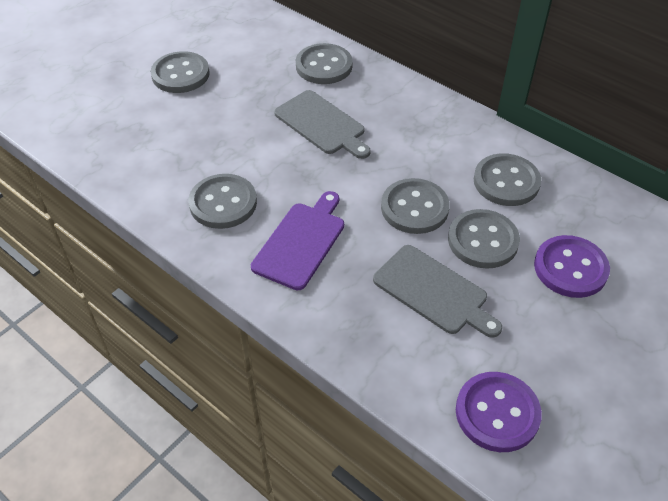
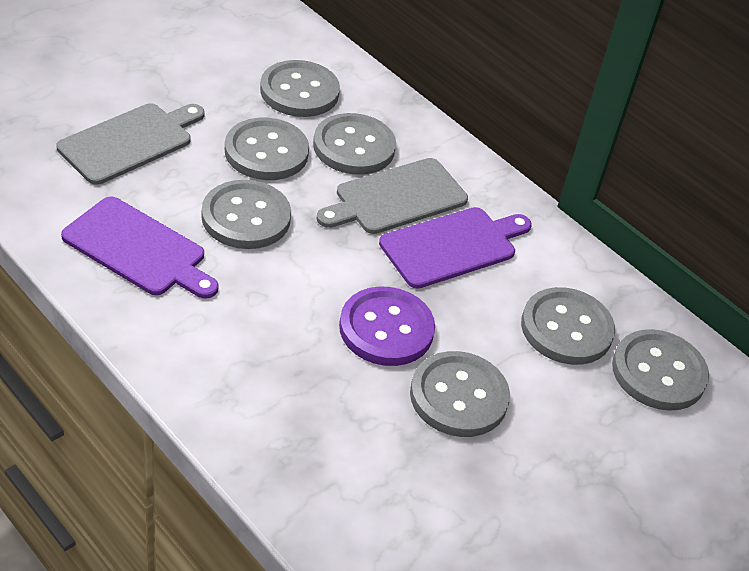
grey button: 6 -> 7
purple button: 2 -> 1
purple cutting board: 1 -> 2

